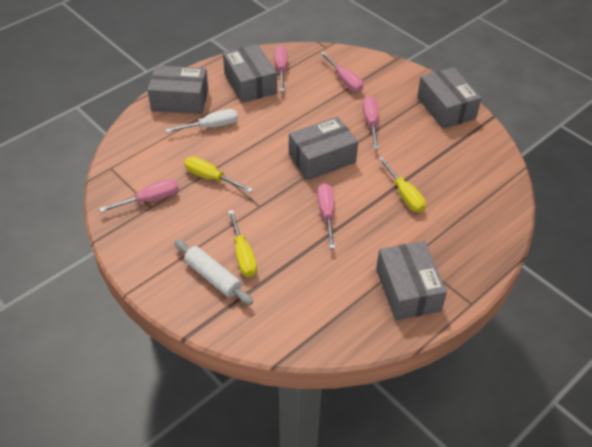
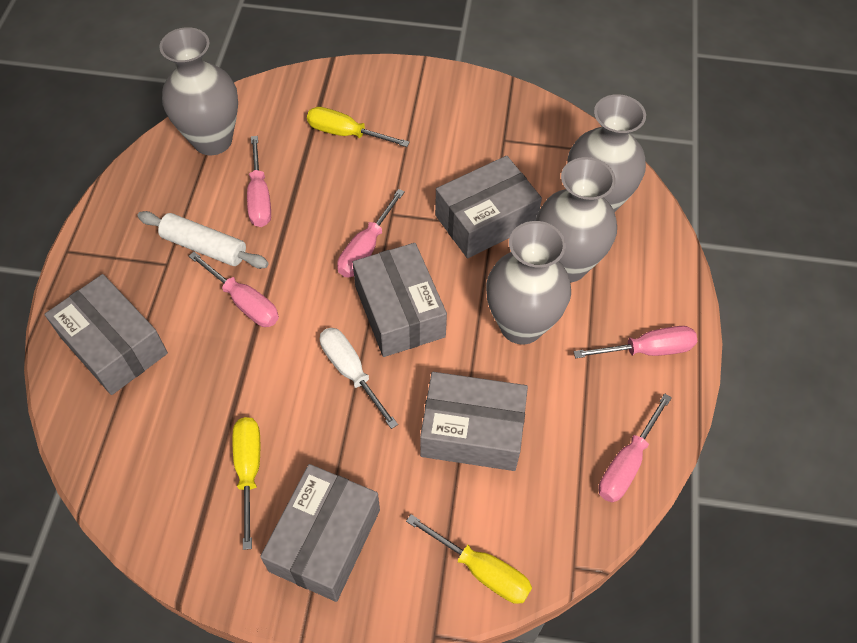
grey vase: 0 -> 4

